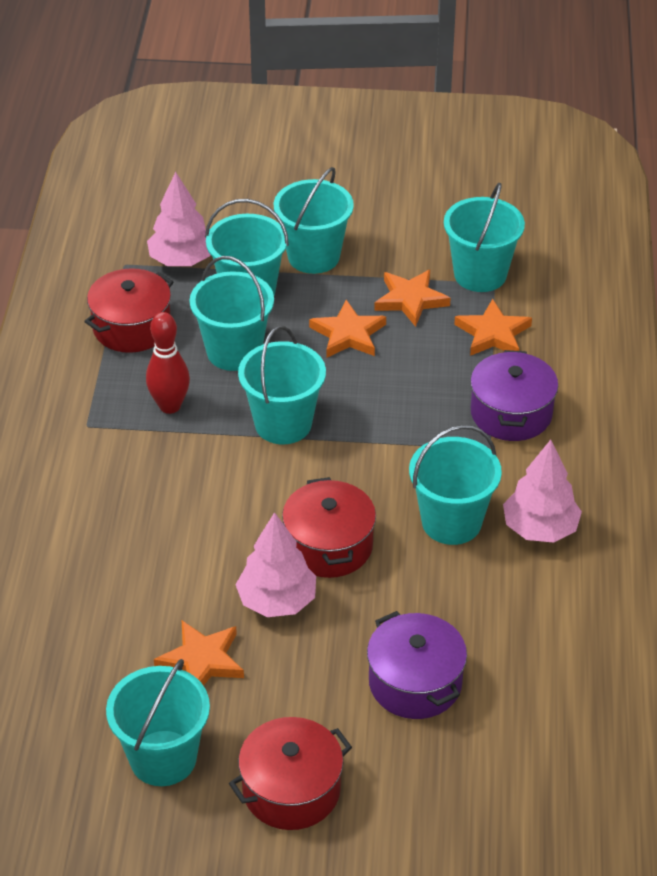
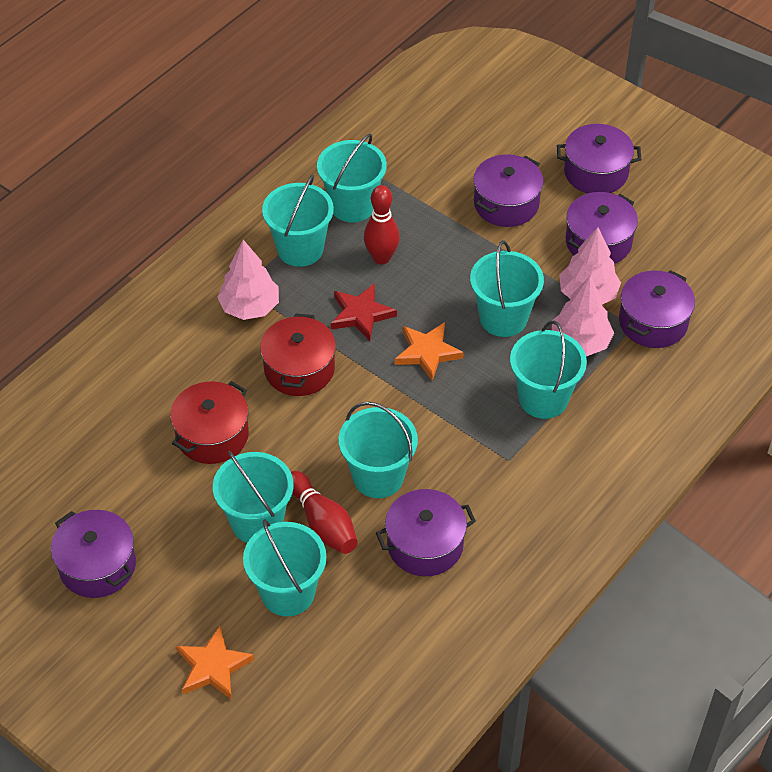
orange star: 4 -> 2
purple pot: 2 -> 6
red bowling pin: 1 -> 2
red pot: 3 -> 2
red star: 0 -> 1

